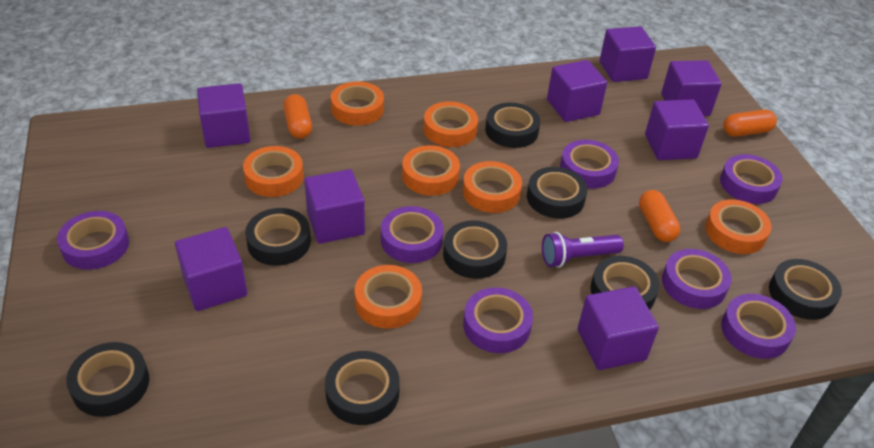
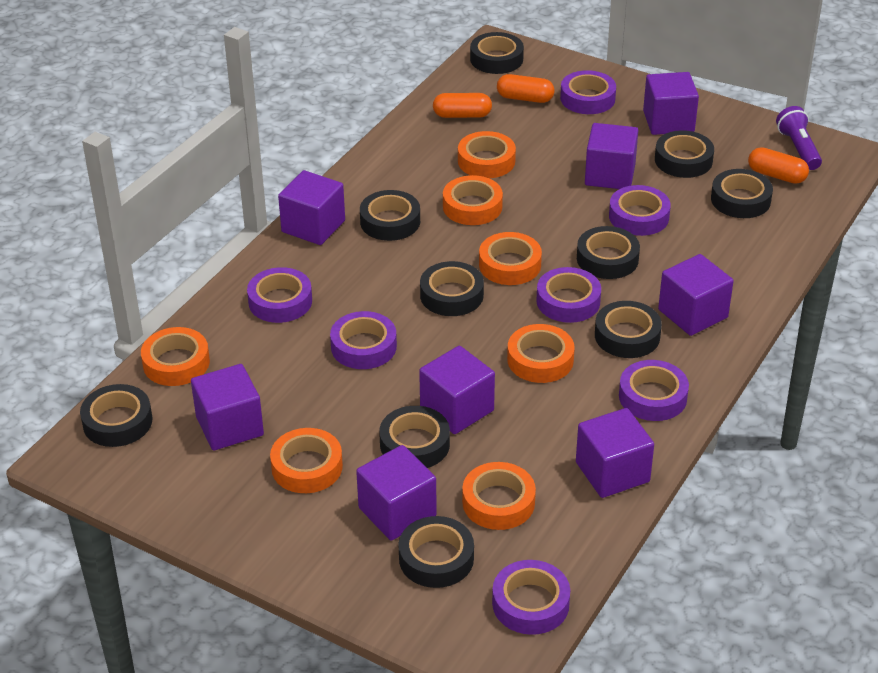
black tape: 8 -> 10

